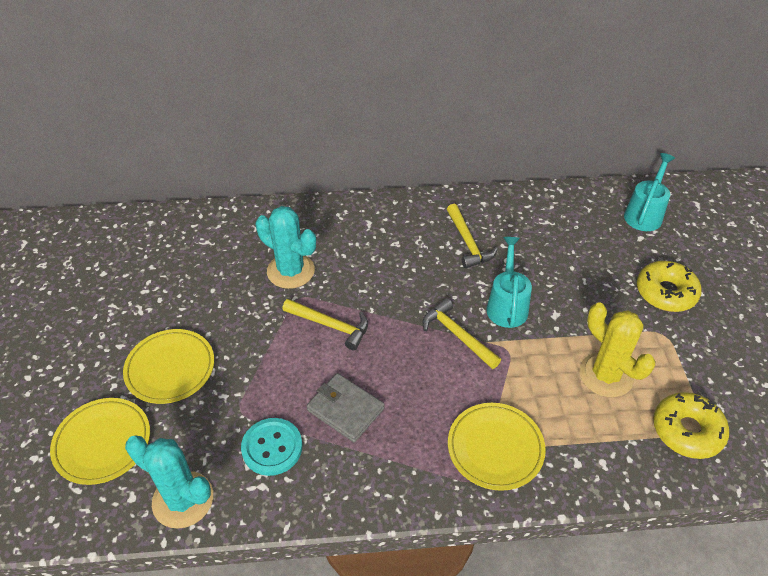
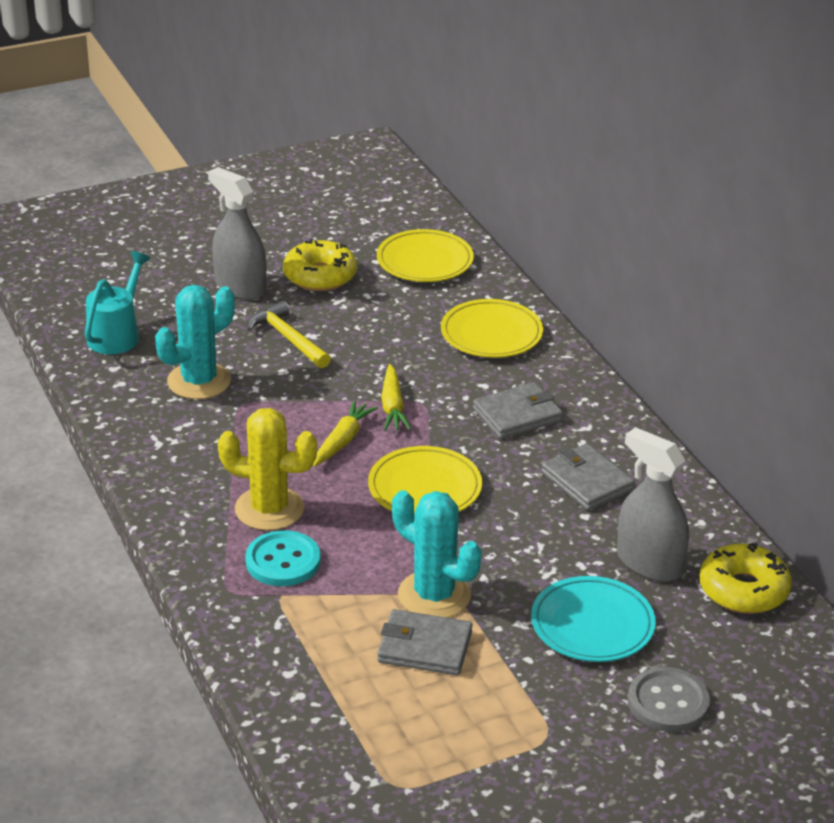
grey button: 0 -> 1
grey spray bottle: 0 -> 2
grey wallet: 1 -> 3
turquoise plate: 0 -> 1
turquoise watering can: 2 -> 1
yellow carrot: 0 -> 2
yellow hammer: 3 -> 1

